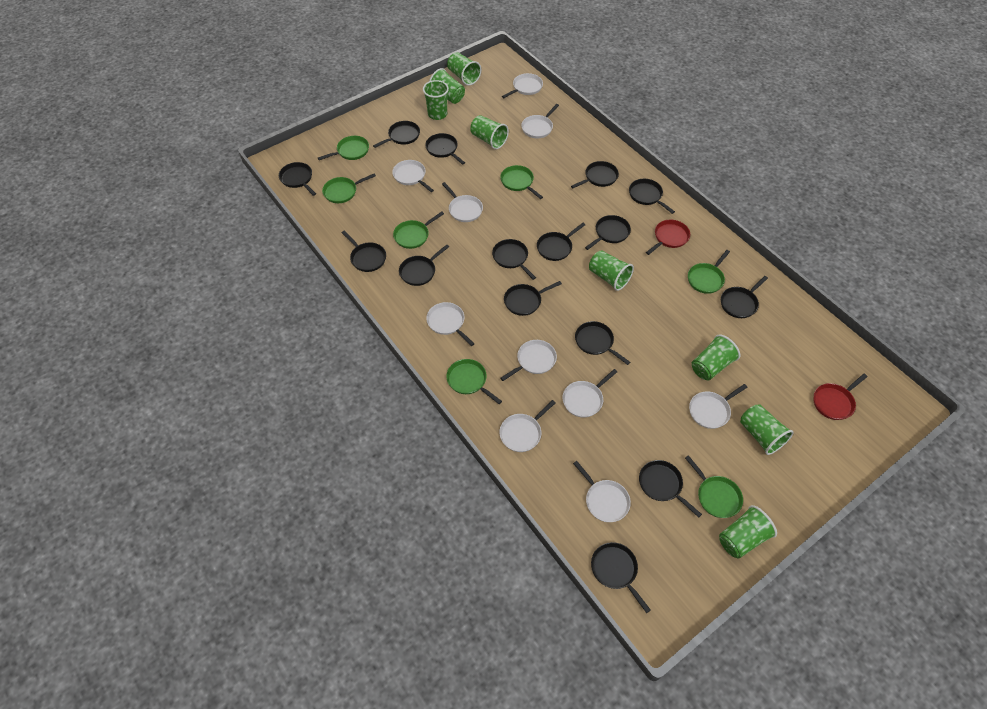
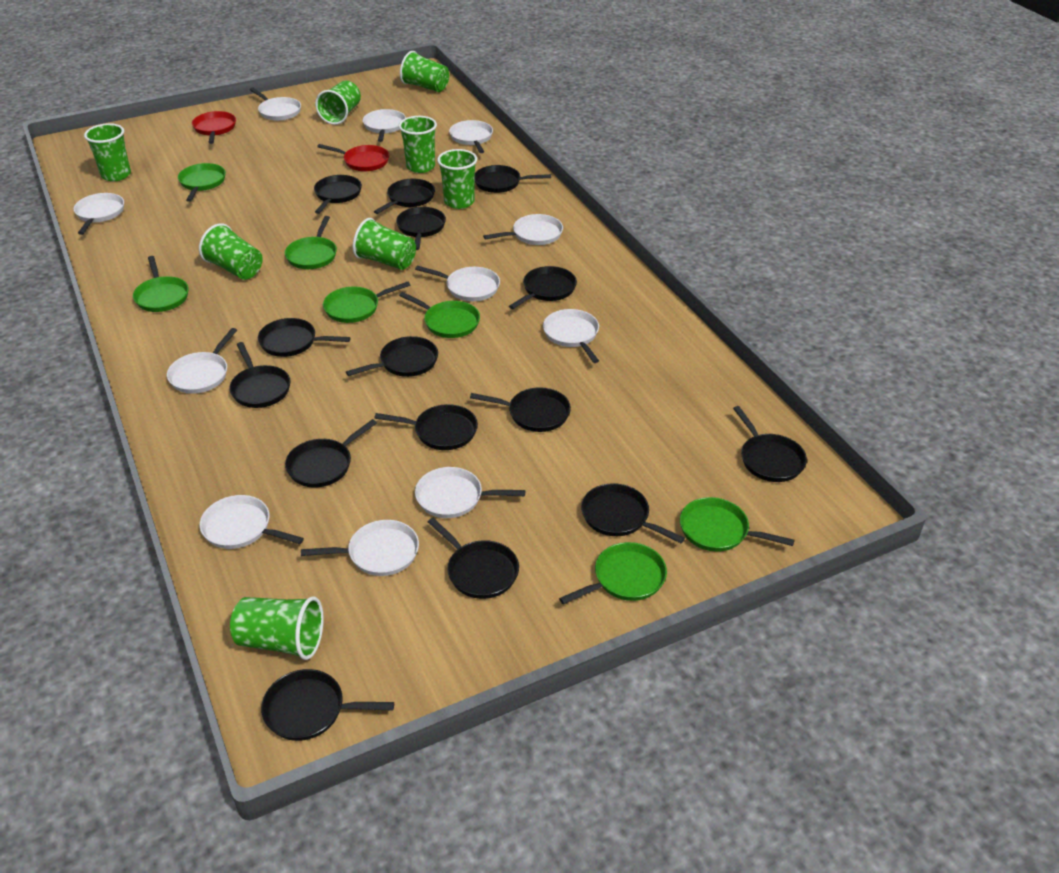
white pan: 10 -> 11

